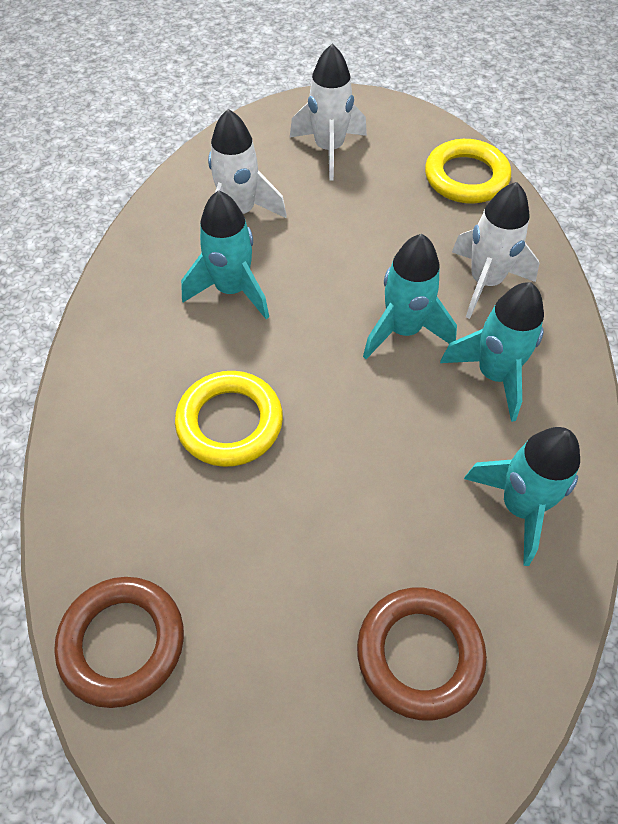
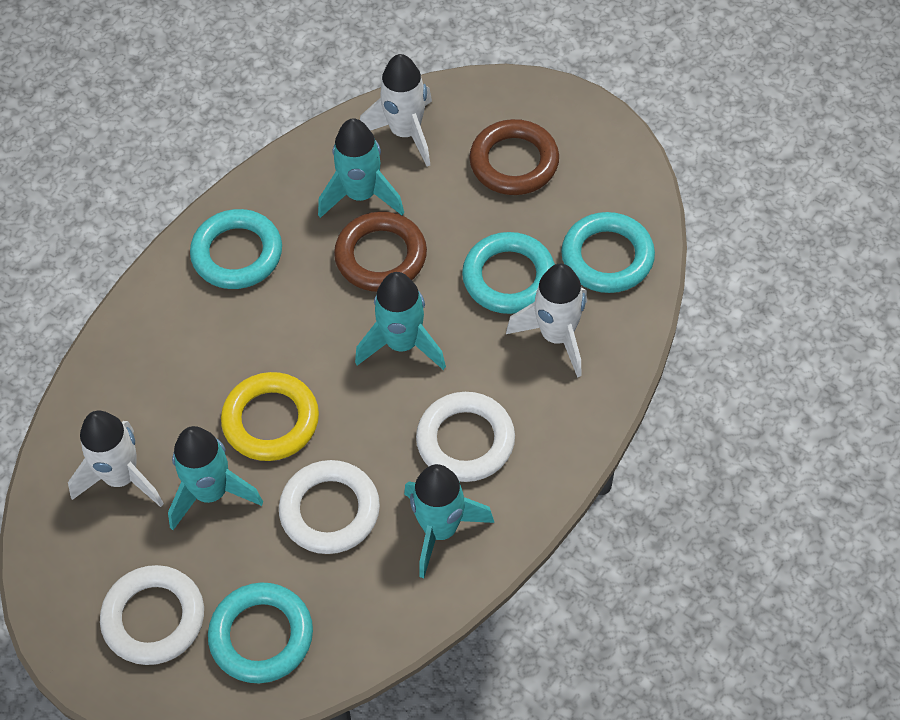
turquoise ring: 0 -> 4
white ring: 0 -> 3
yellow ring: 2 -> 1

